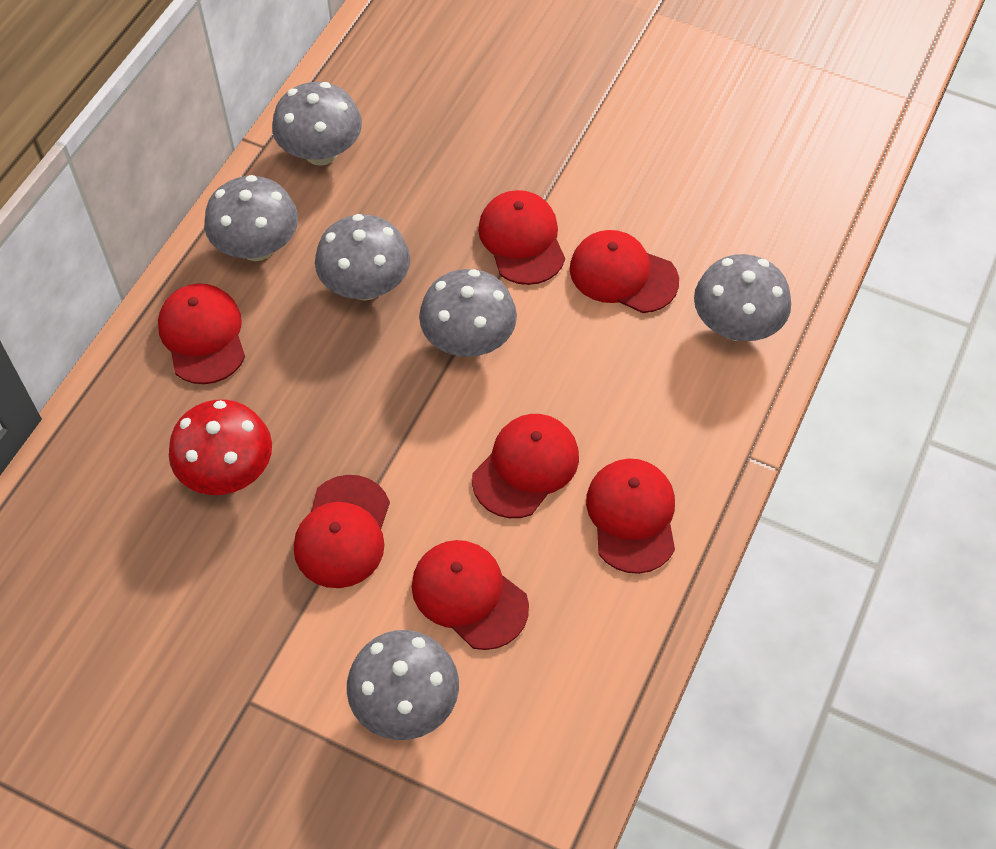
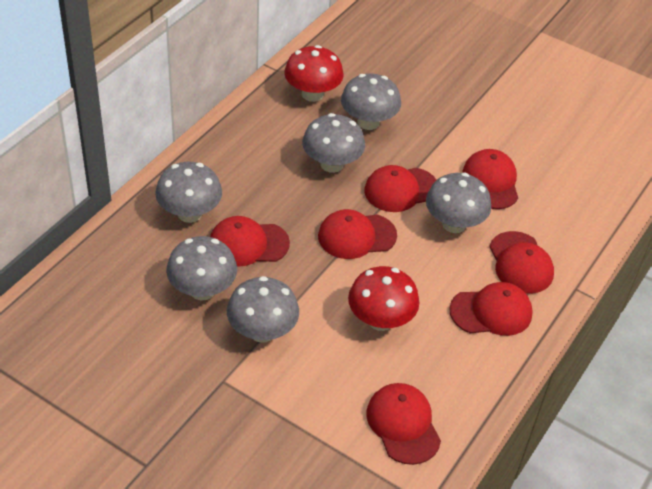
red mushroom: 1 -> 2

